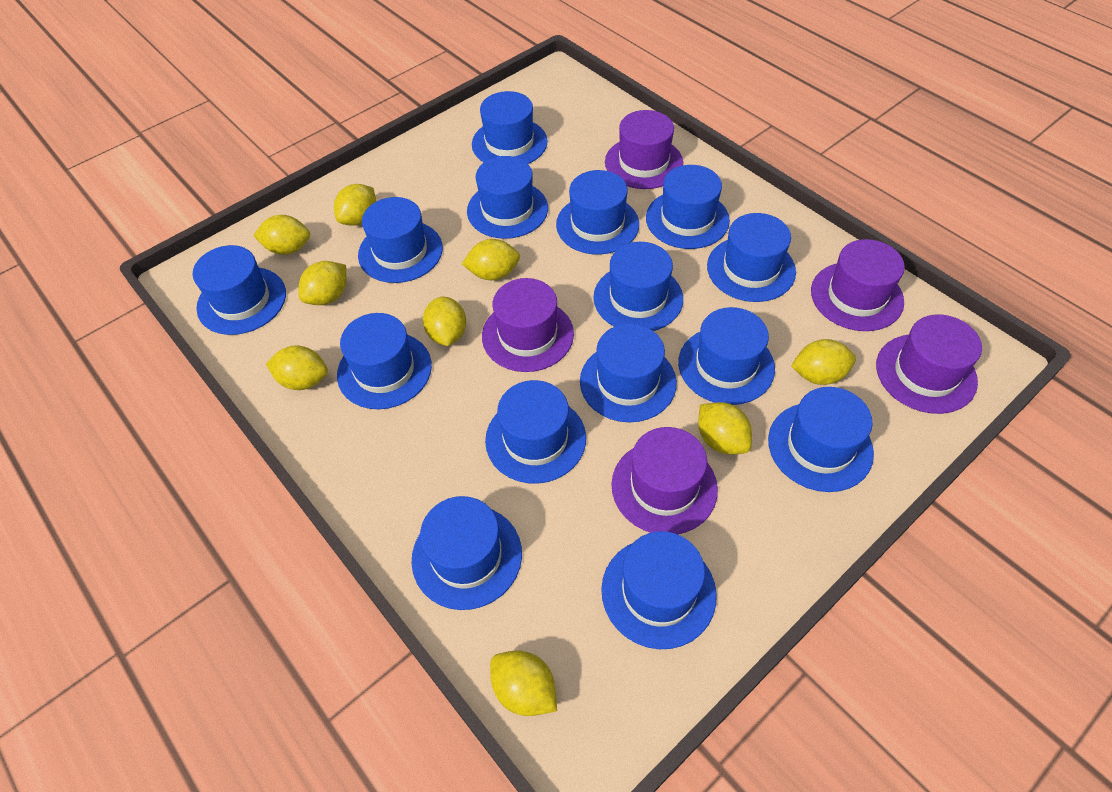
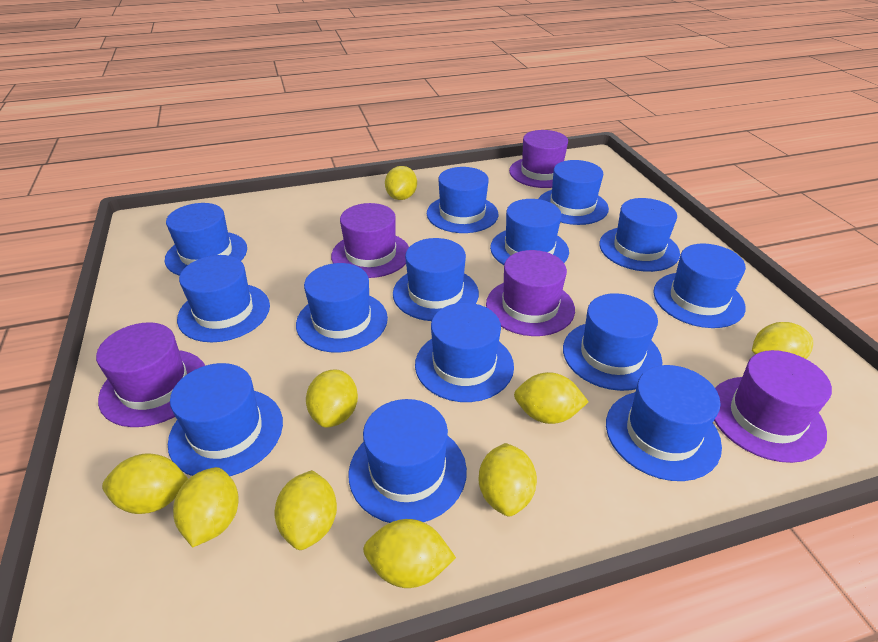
blue hat: 15 -> 14

